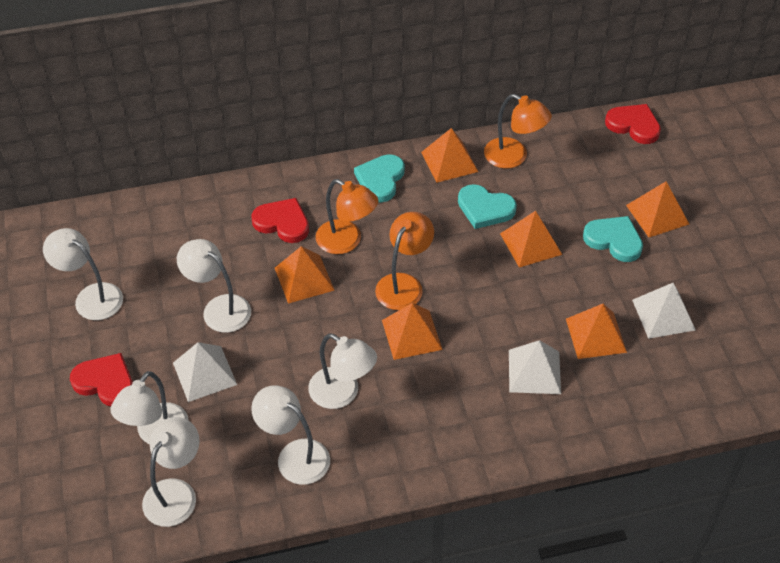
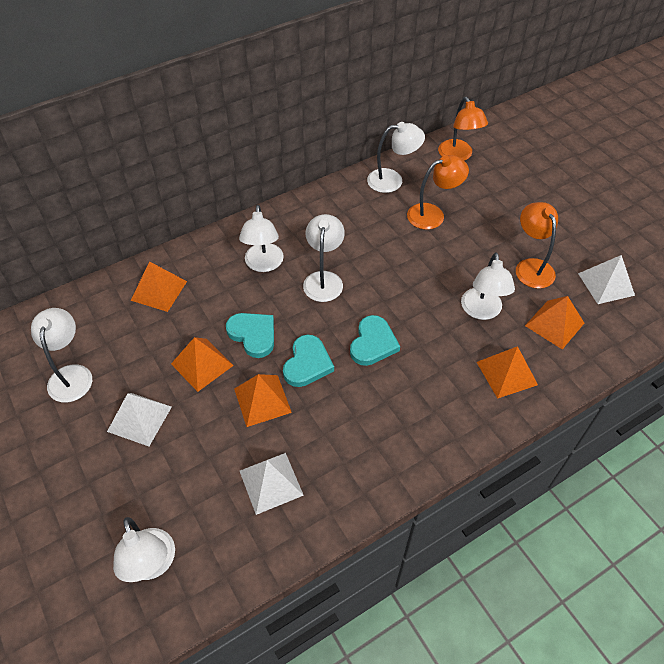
orange pyramid: 6 -> 5
red heart: 3 -> 0

